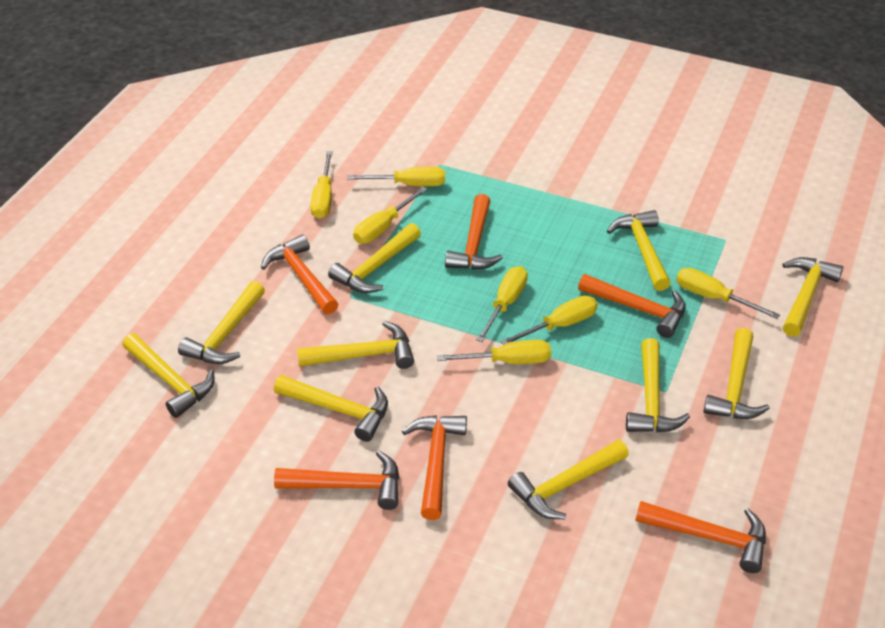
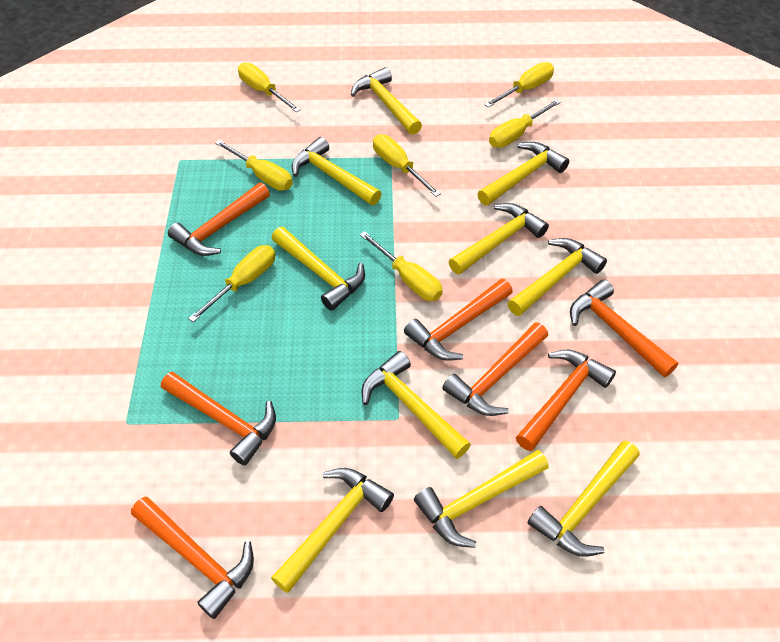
orange hammer: 6 -> 7

